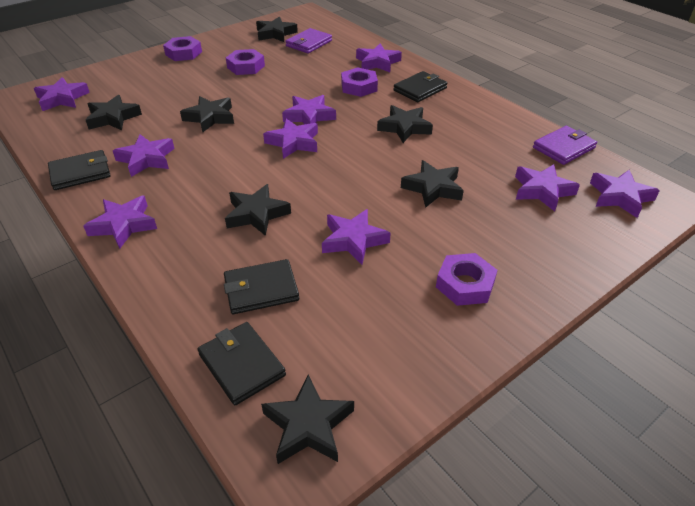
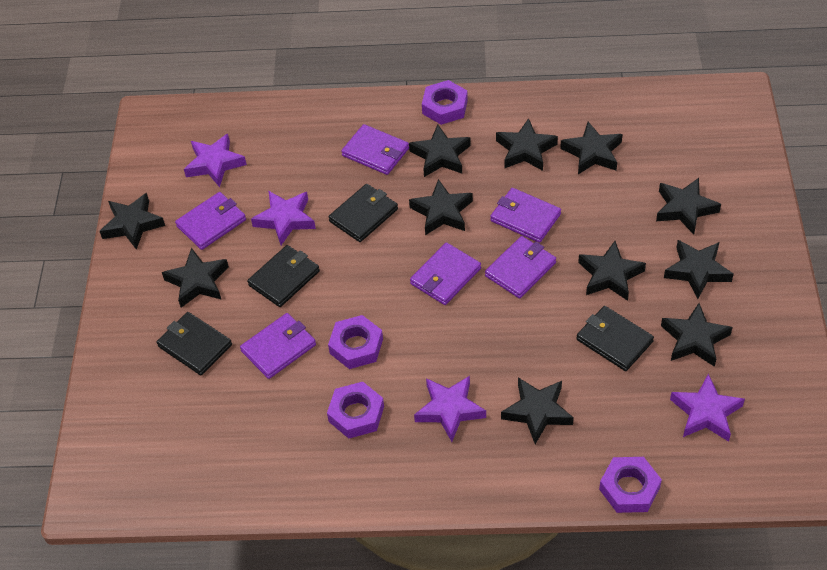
black star: 7 -> 11
purple star: 9 -> 4
purple wallet: 2 -> 6

